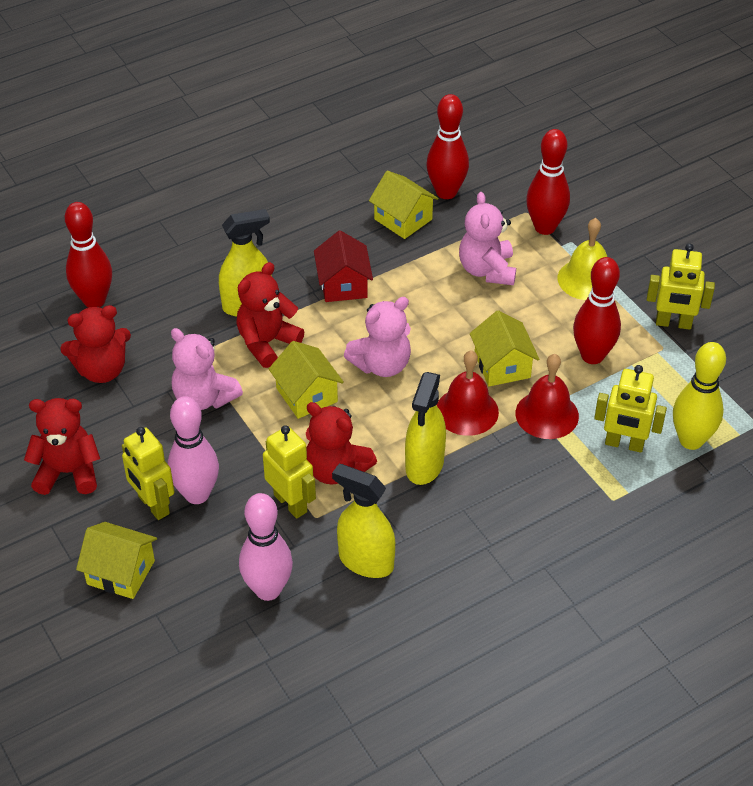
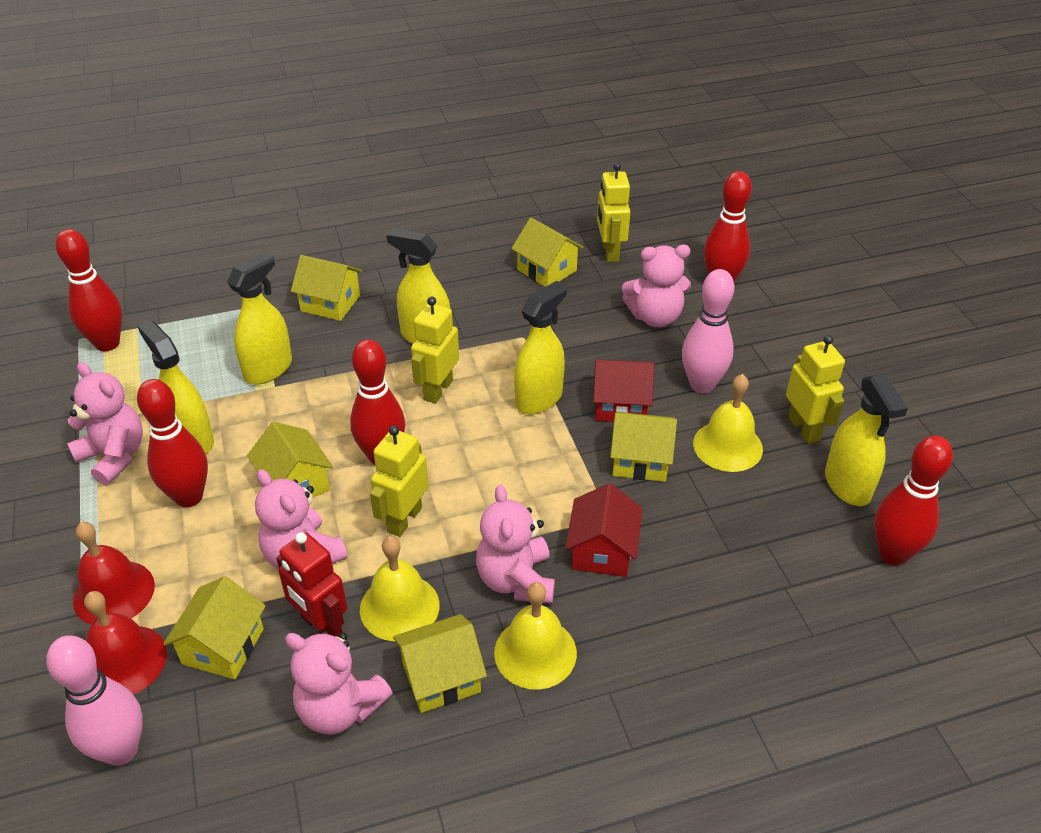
pink teddy bear: 3 -> 5
red bowling pin: 4 -> 5
red house: 1 -> 2
red robot: 0 -> 1
red teddy bear: 4 -> 0
yellow bell: 1 -> 3
yellow bowling pin: 1 -> 0
yellow house: 4 -> 6
yellow spray bottle: 3 -> 5

